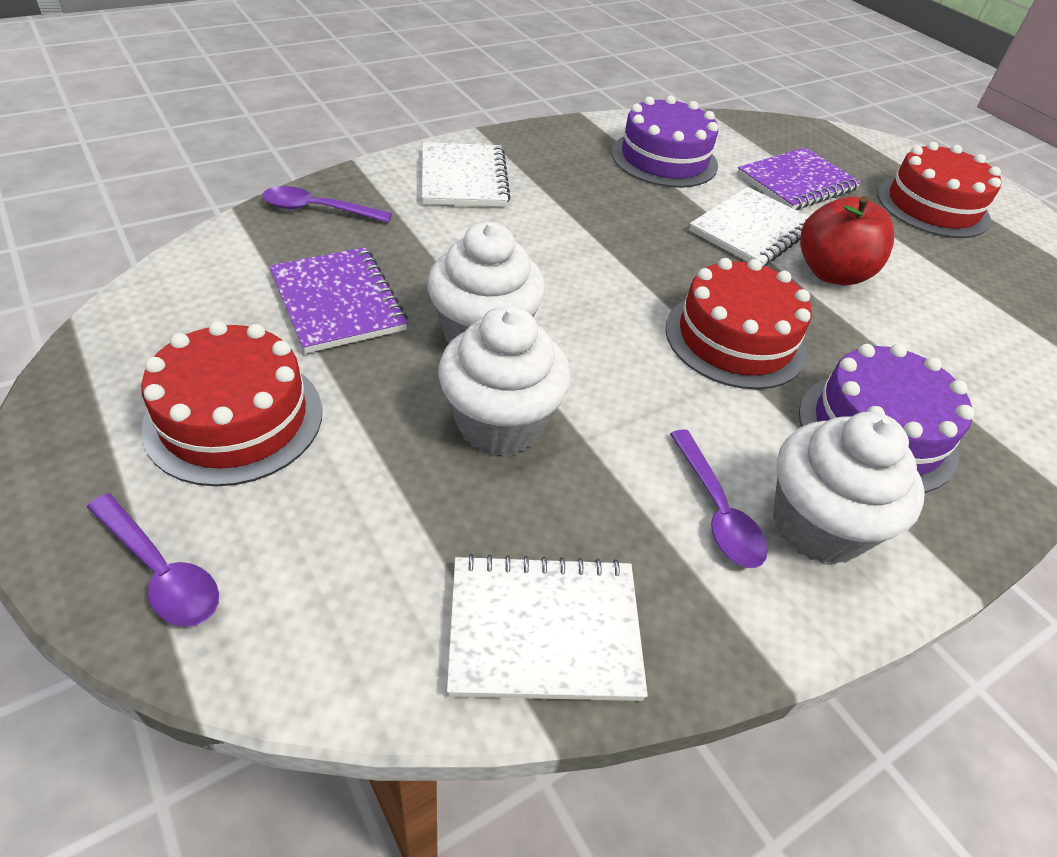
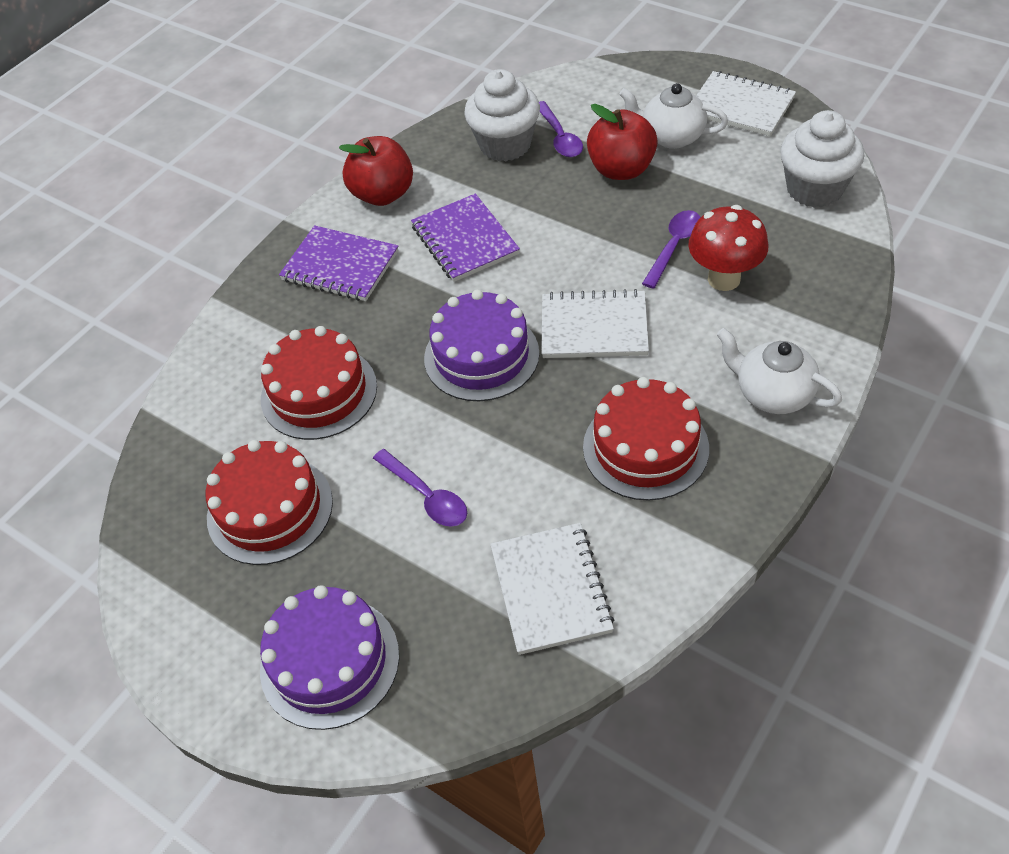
red apple: 1 -> 2
red mushroom: 0 -> 1
white cupcake: 3 -> 2
white teapot: 0 -> 2

